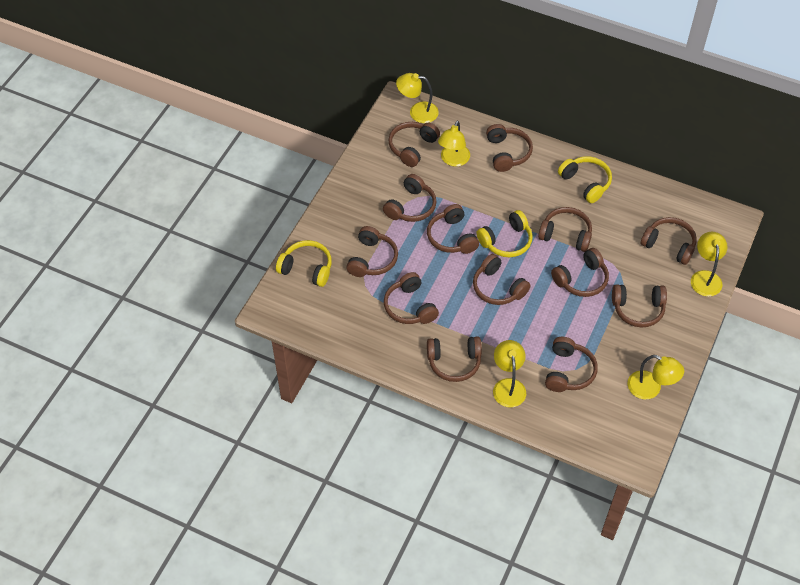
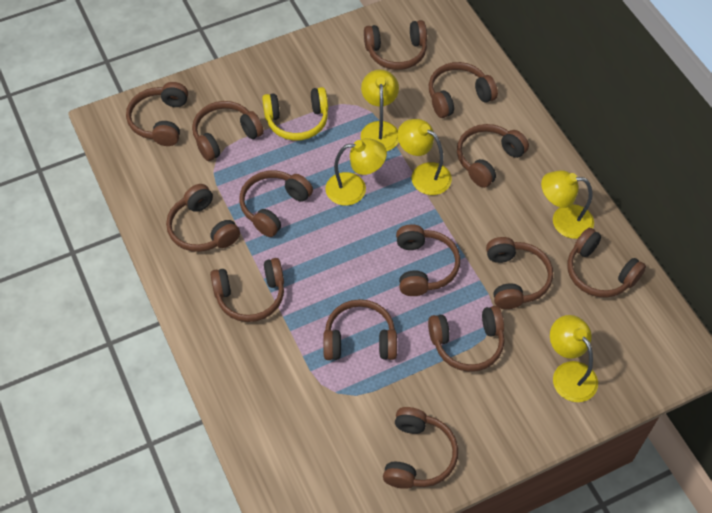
brown headphones: 13 -> 14
yellow headphones: 3 -> 1

